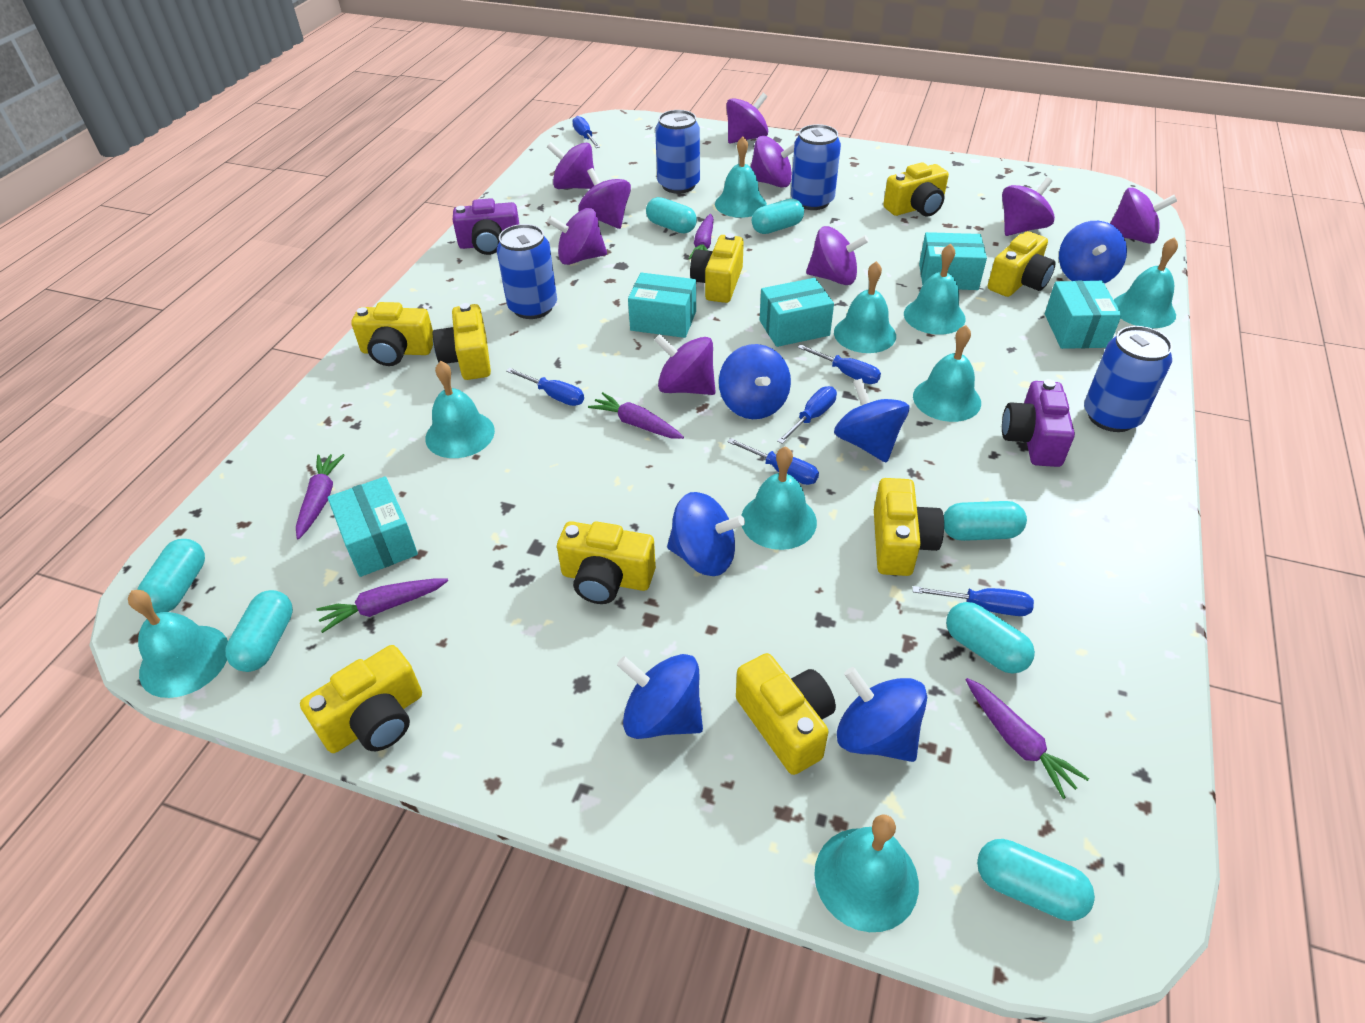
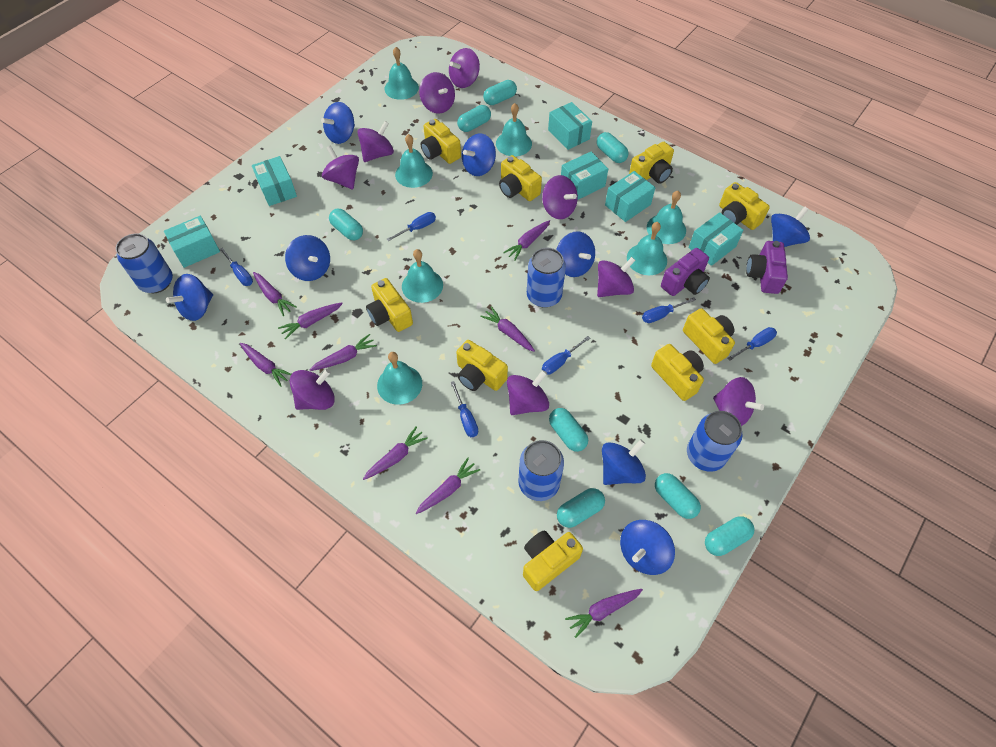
blue spinning top: 6 -> 8
purple carrot: 5 -> 9
turquoise bell: 9 -> 7
turquoise box: 5 -> 6
turquoise capsule: 7 -> 8

